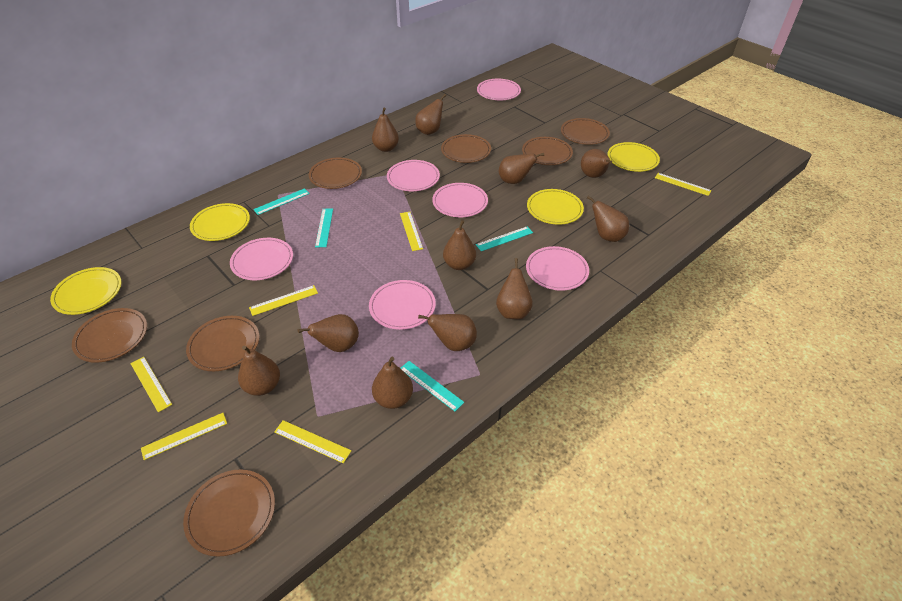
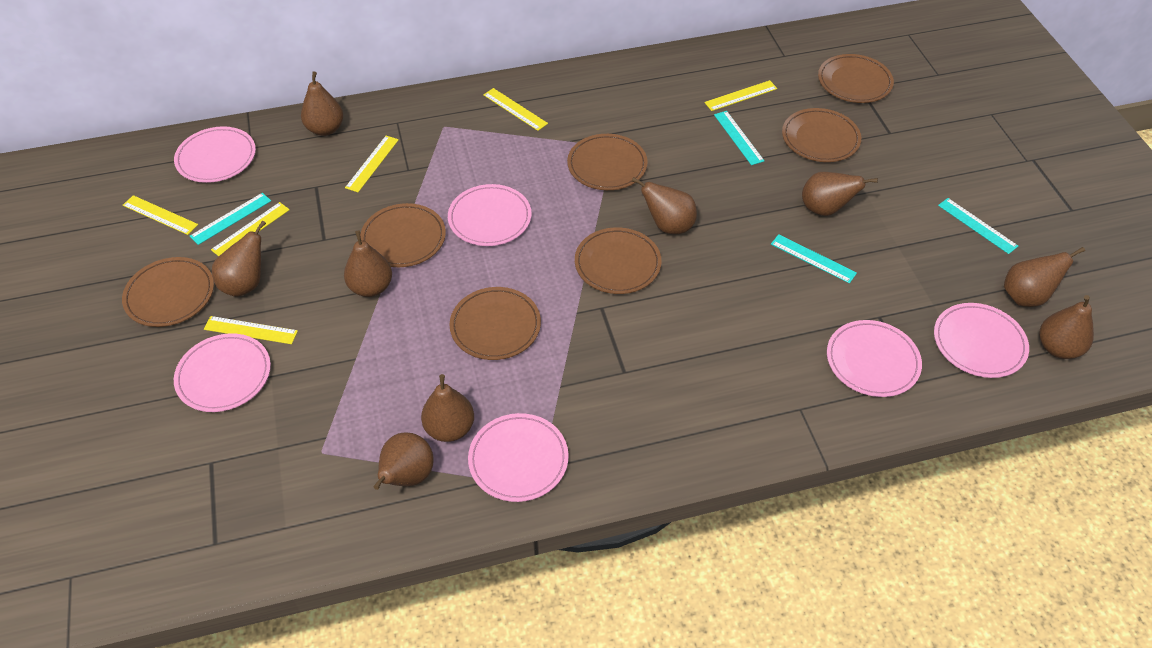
brown pear: 11 -> 9
yellow plate: 4 -> 0

